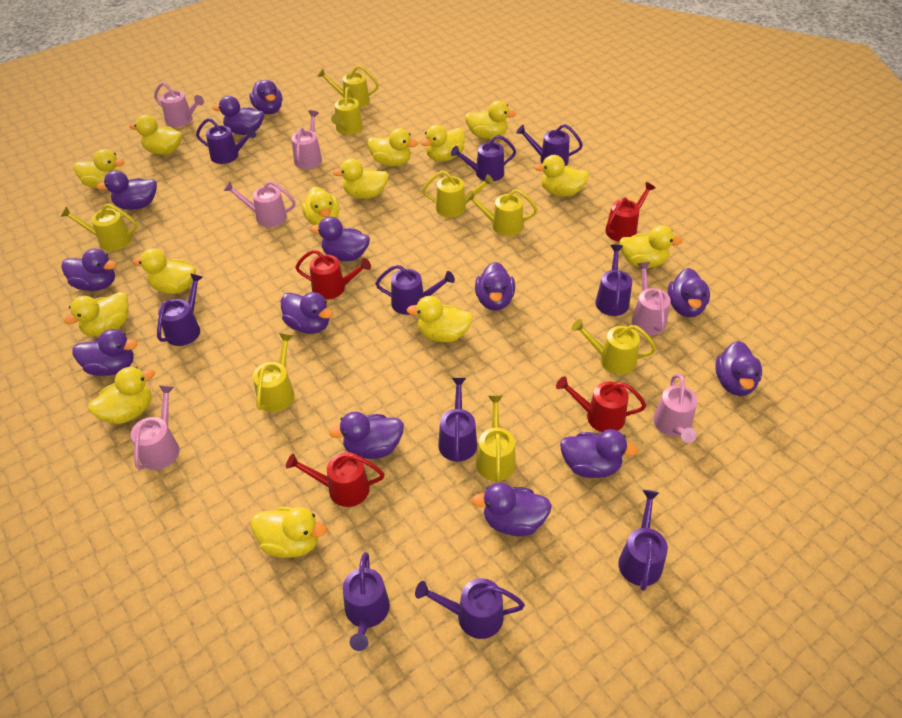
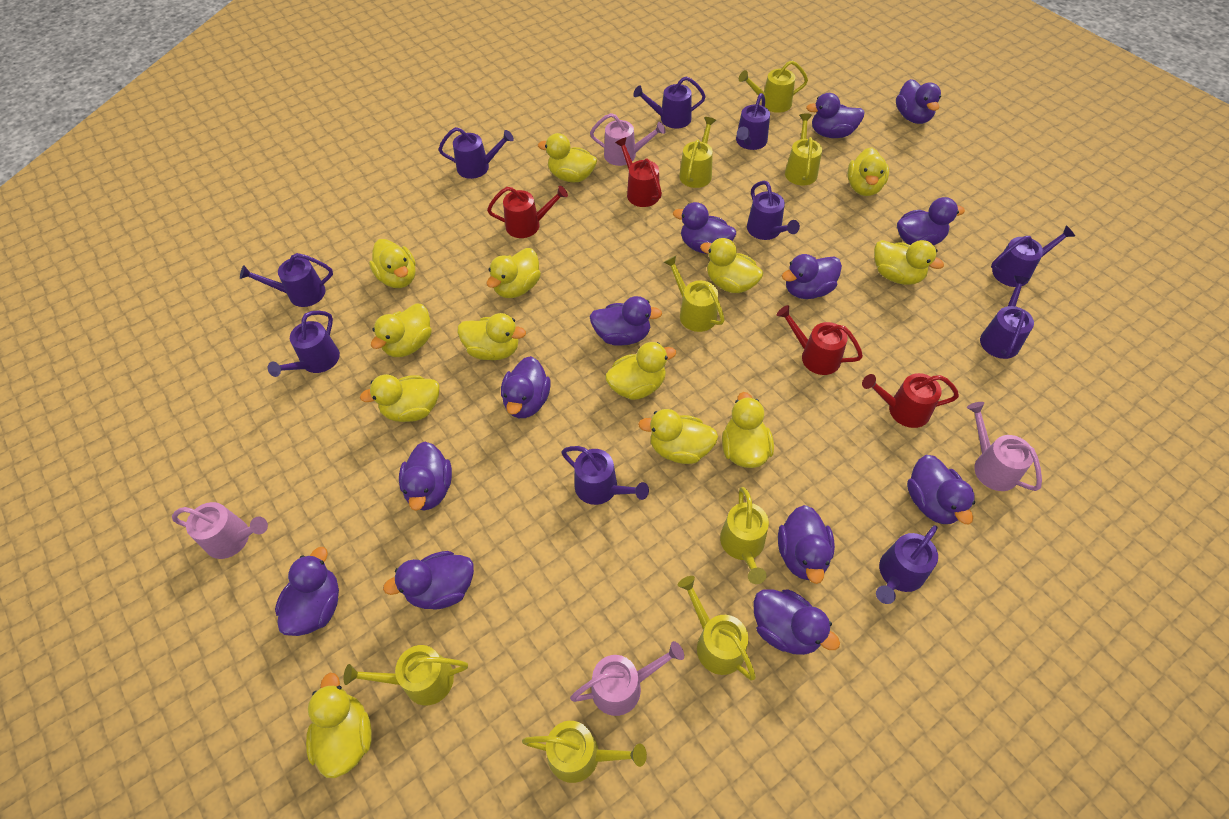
pink watering can: 6 -> 4
yellow duck: 14 -> 13

